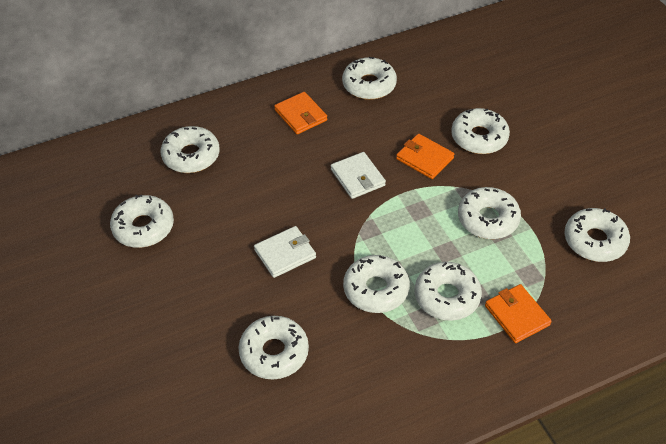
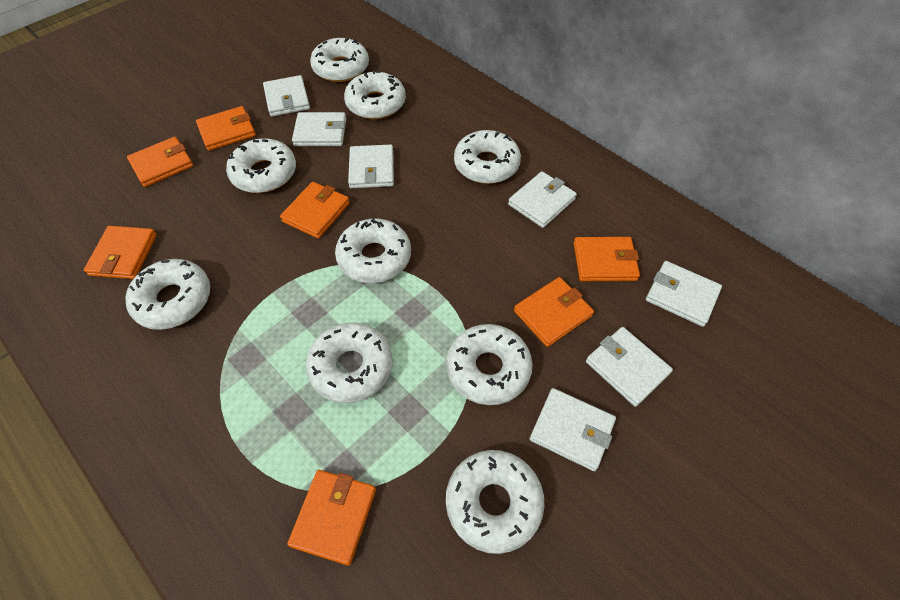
orange wallet: 3 -> 7
white wallet: 2 -> 7

